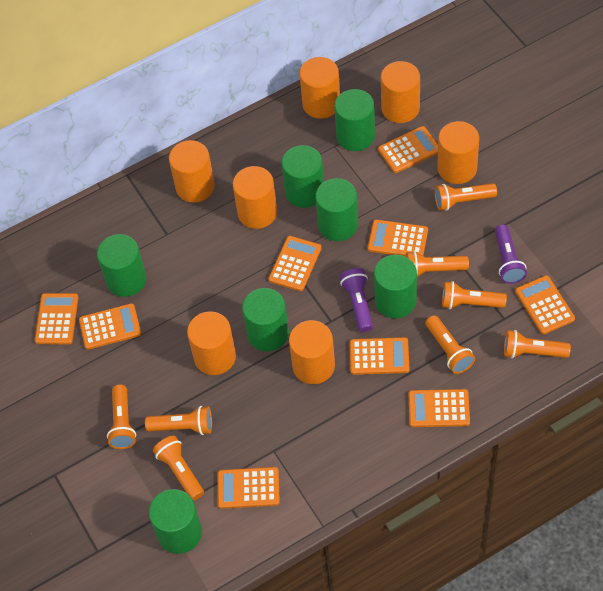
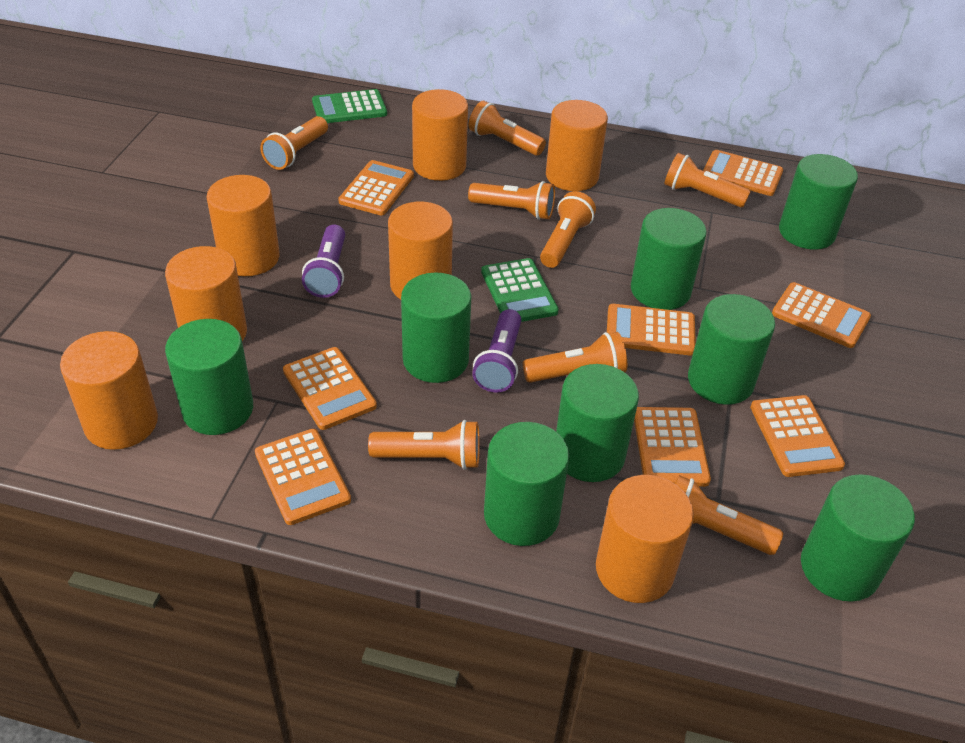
green calculator: 0 -> 2
green cylinder: 7 -> 8
orange calculator: 9 -> 8

